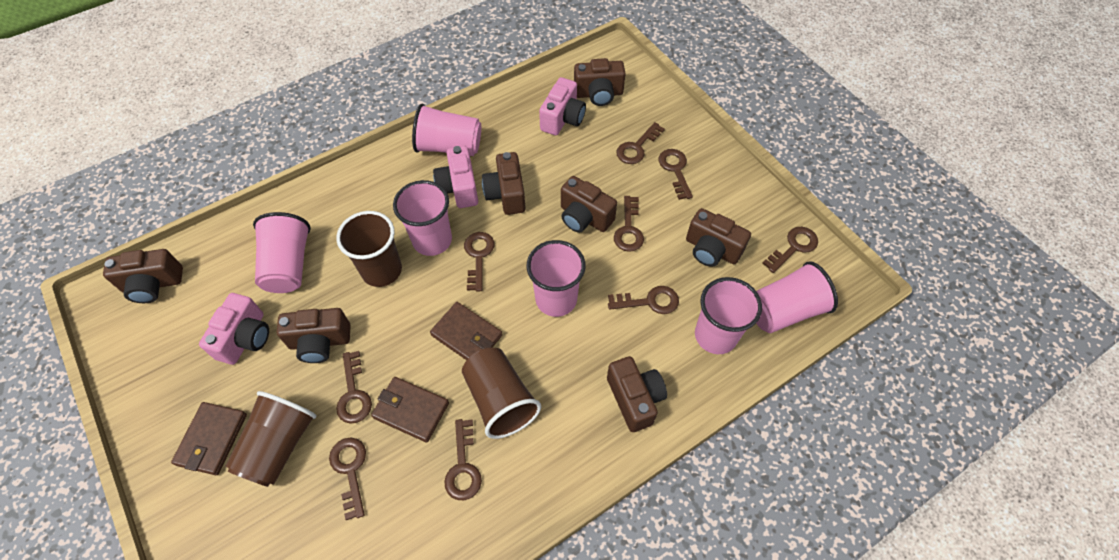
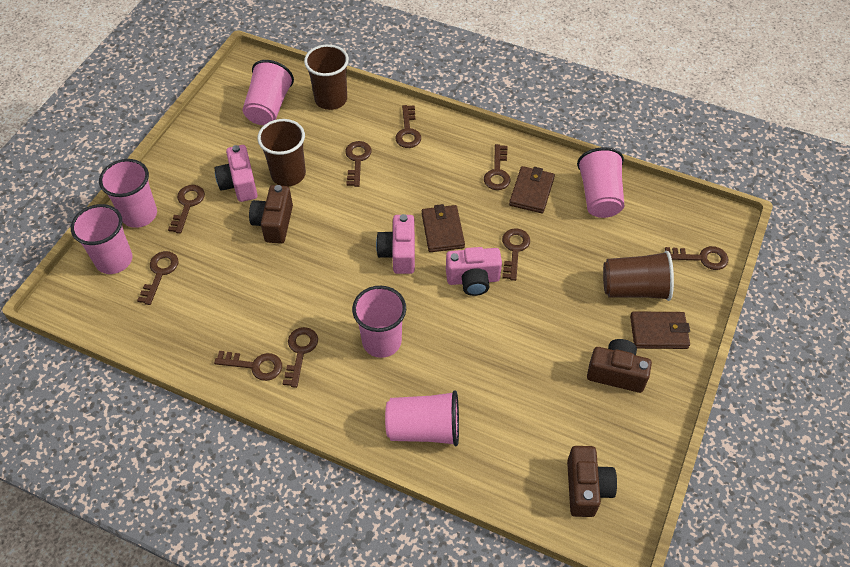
brown camera: 7 -> 3

